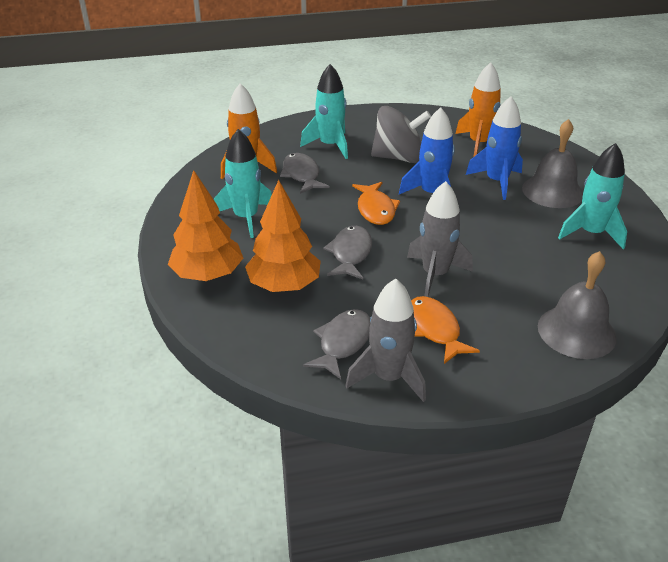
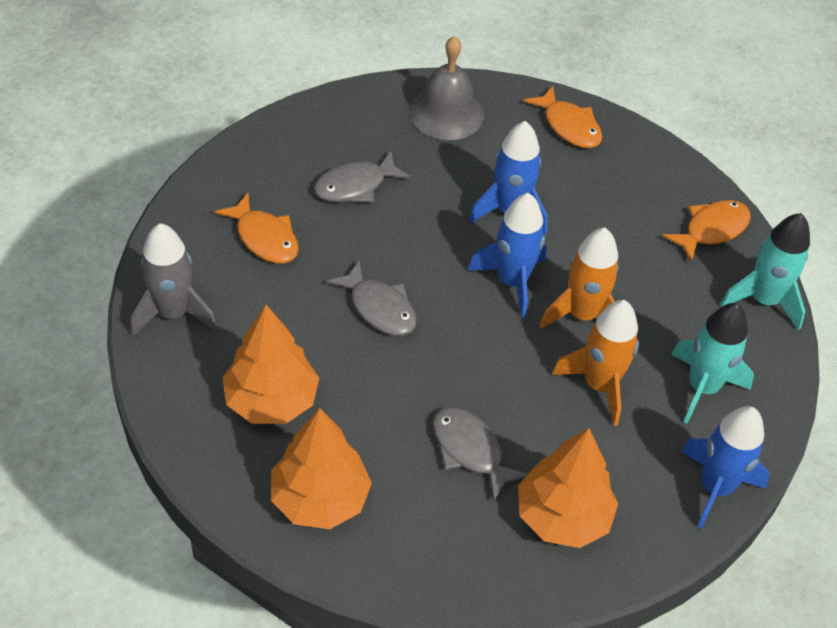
blue rocket: 2 -> 3
grey bell: 2 -> 1
grey rocket: 2 -> 1
grey spinning top: 1 -> 0
orange fish: 2 -> 3
orange tree: 2 -> 3
turquoise rocket: 3 -> 2

